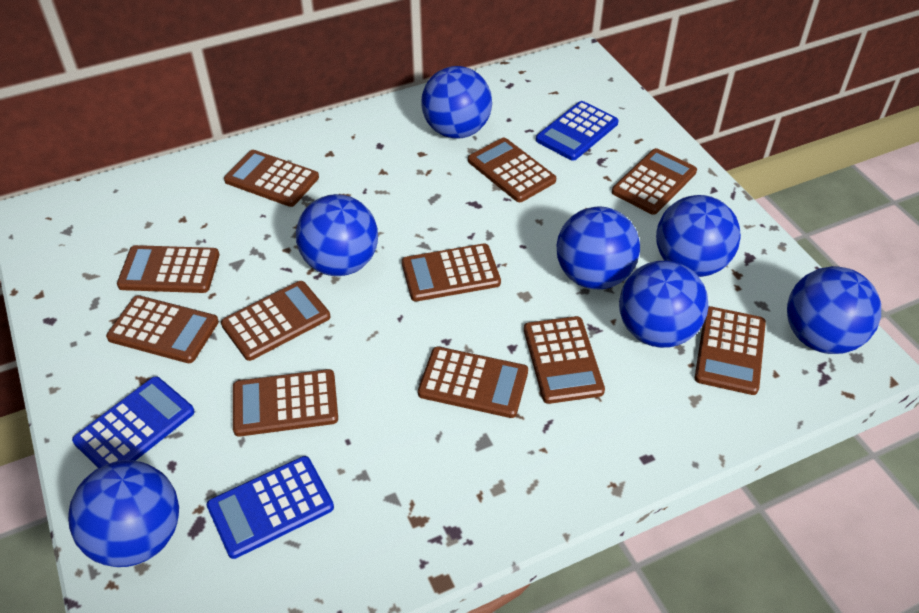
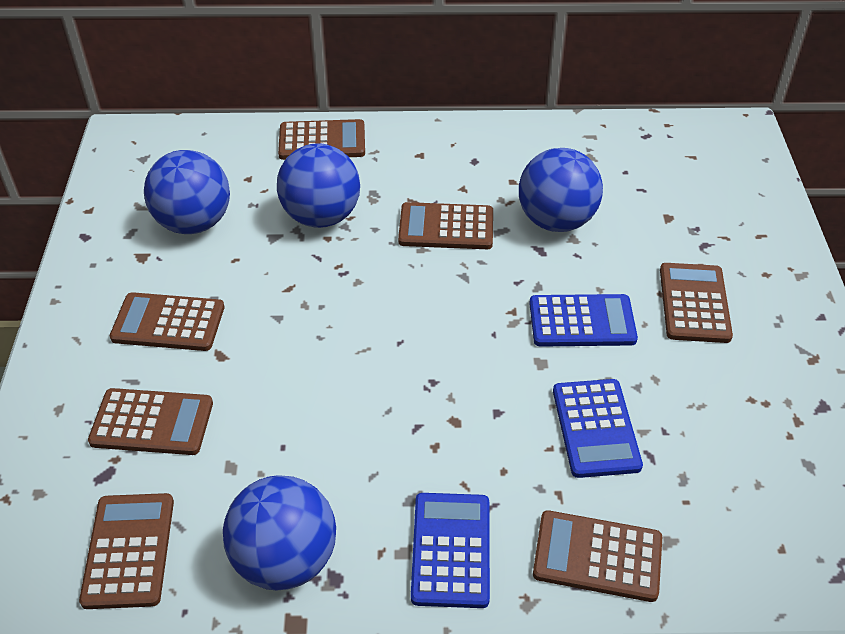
blue ball: 7 -> 4
brown calculator: 11 -> 7

